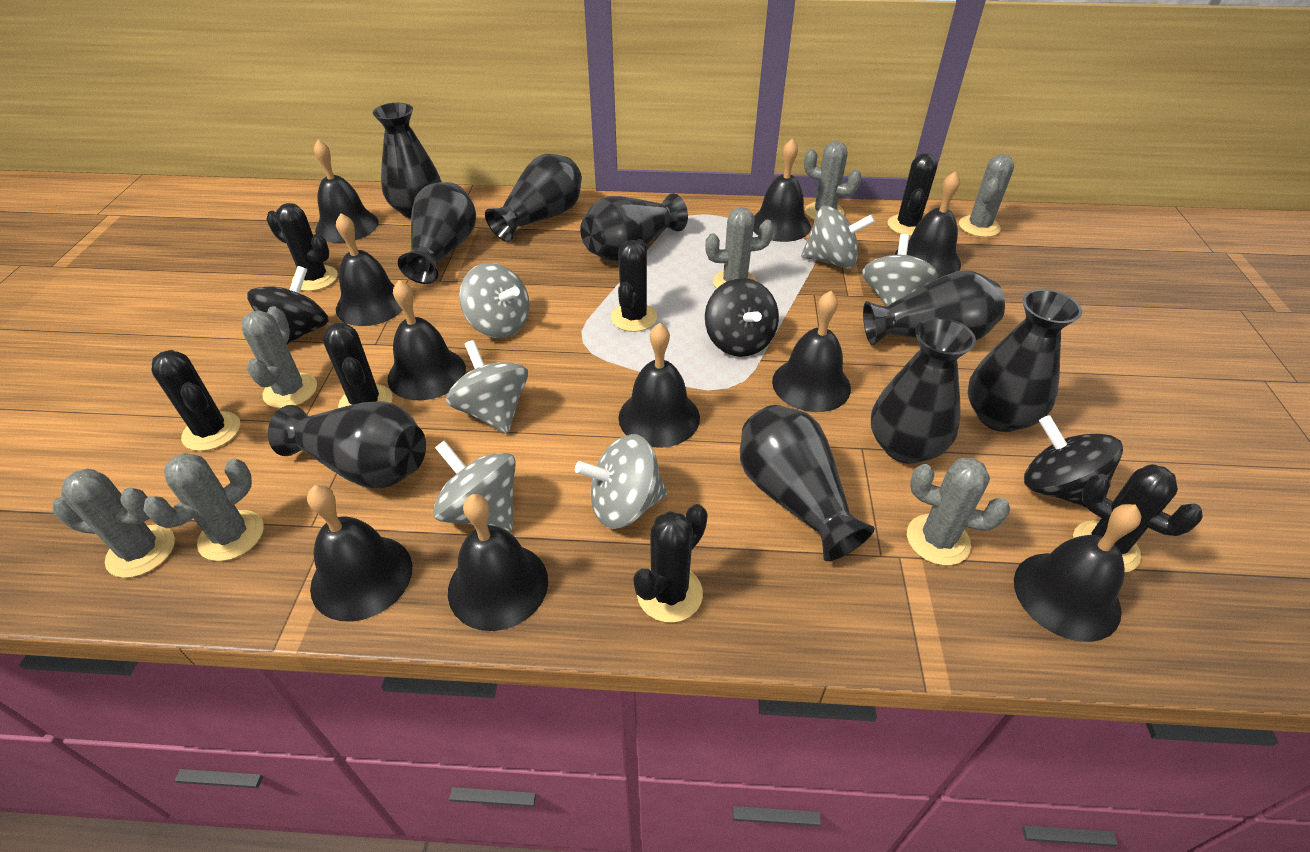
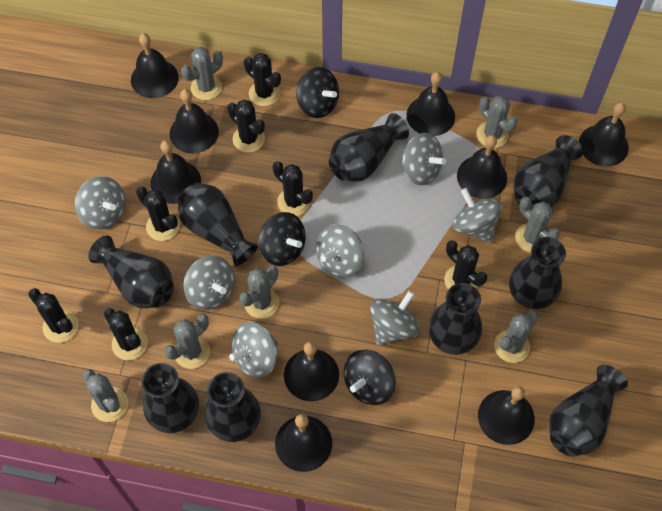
black bell: 10 -> 9
grey spinning top: 6 -> 7

